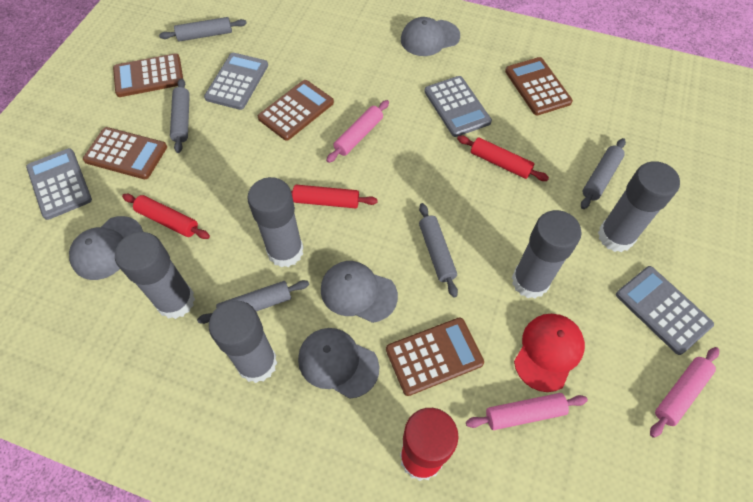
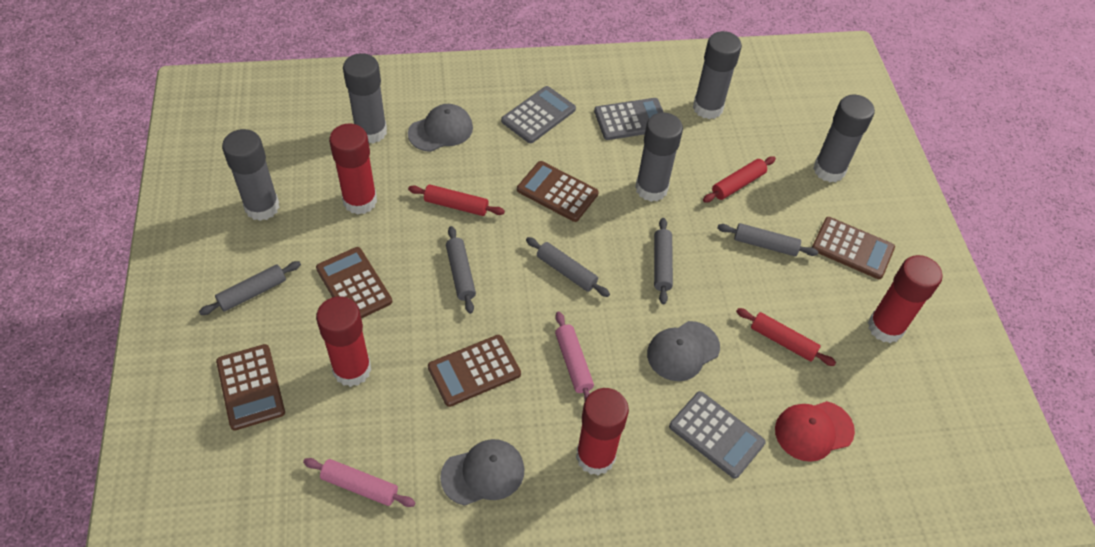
grey calculator: 4 -> 3
grey cap: 4 -> 3
pink rolling pin: 3 -> 2
red glue stick: 1 -> 4

